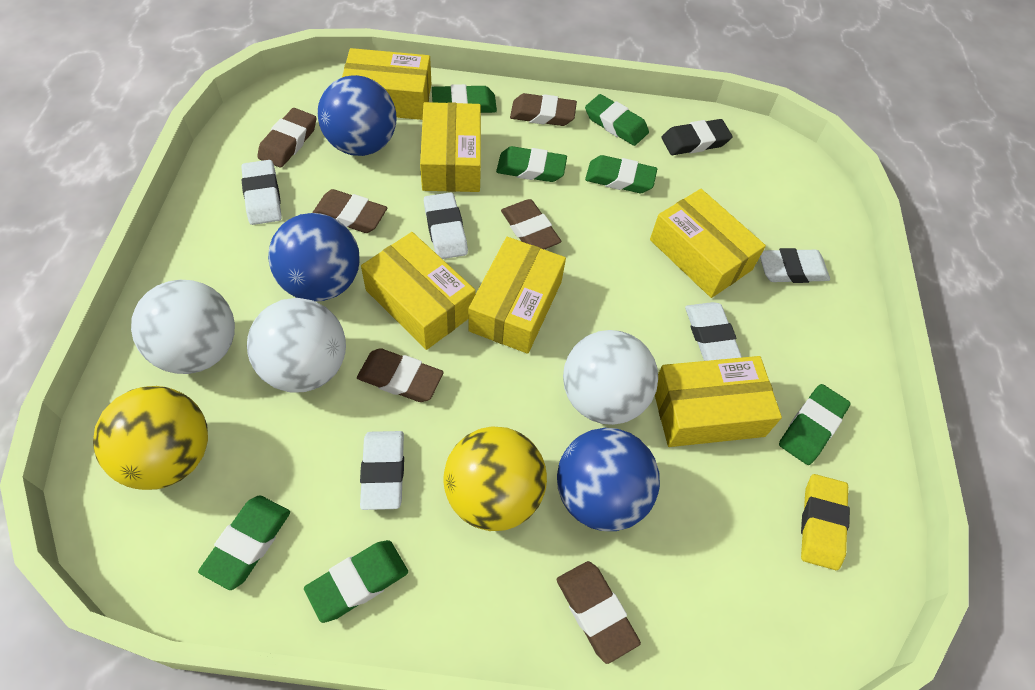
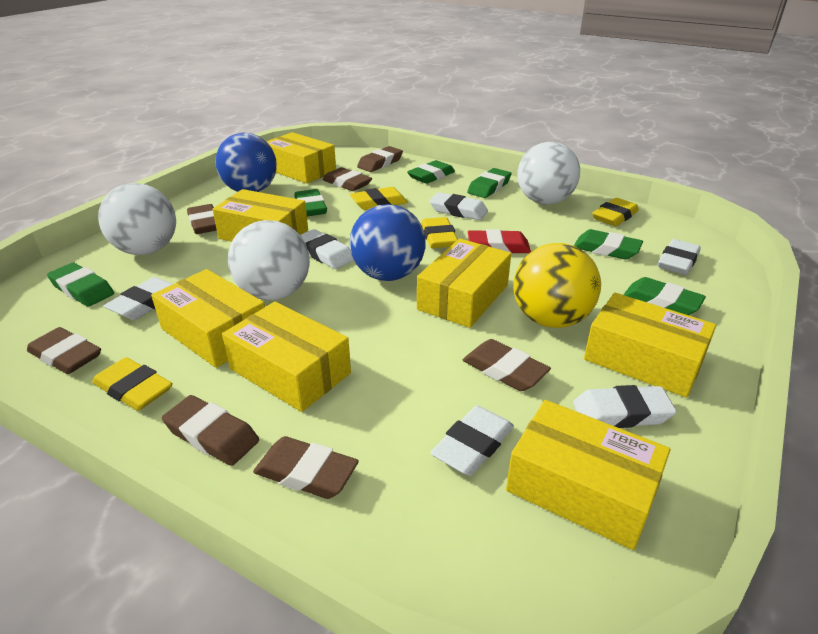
black eraser: 1 -> 0
blue ball: 3 -> 2
brown eraser: 6 -> 7
green eraser: 7 -> 6
red eraser: 0 -> 1
white eraser: 5 -> 6
yellow ball: 2 -> 1
yellow box: 6 -> 7
yellow eraser: 1 -> 4

